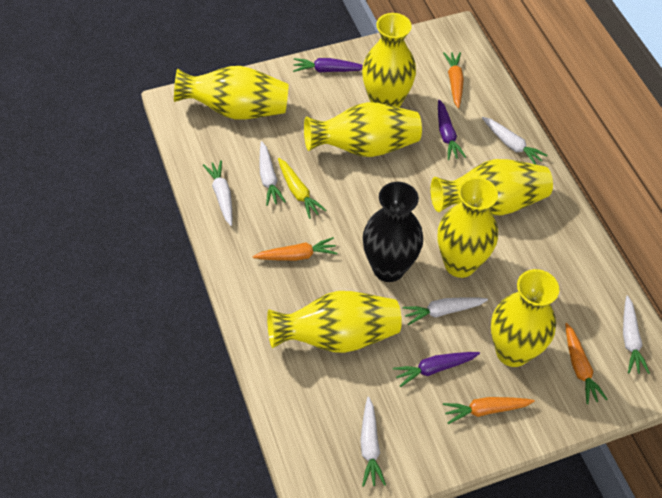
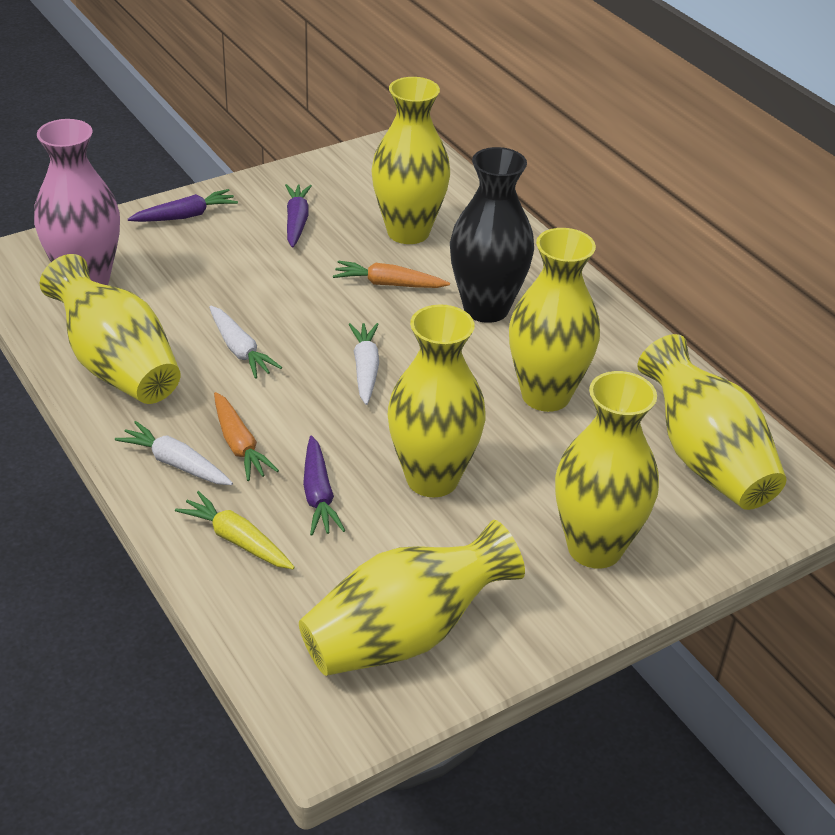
orange carrot: 4 -> 2
pink vase: 0 -> 1
white carrot: 6 -> 3

